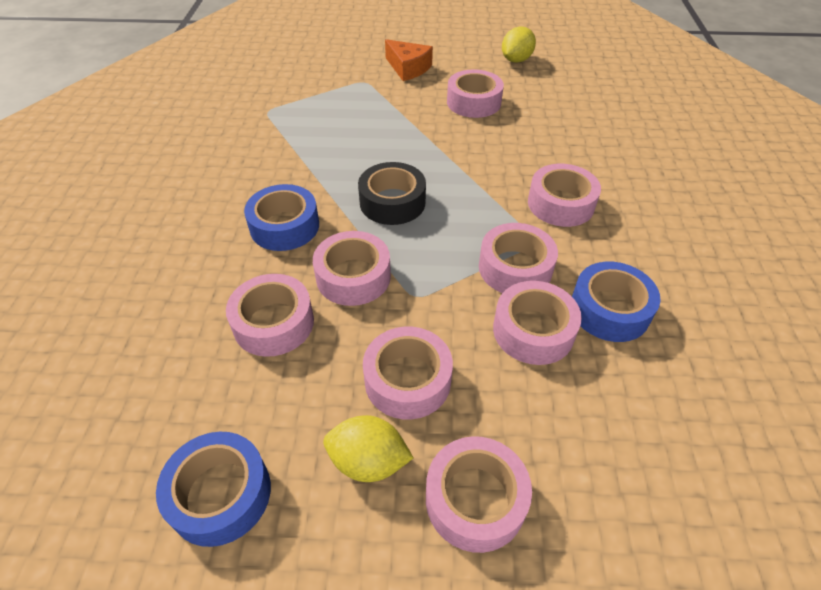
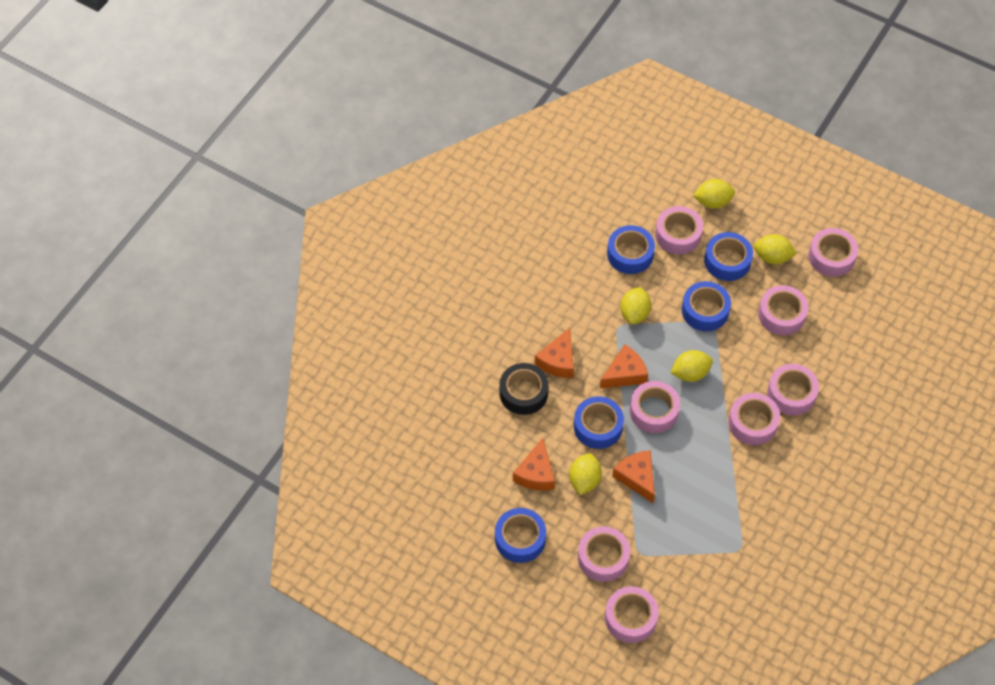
blue tape: 3 -> 5
orange cheese: 1 -> 4
yellow lemon: 2 -> 5

